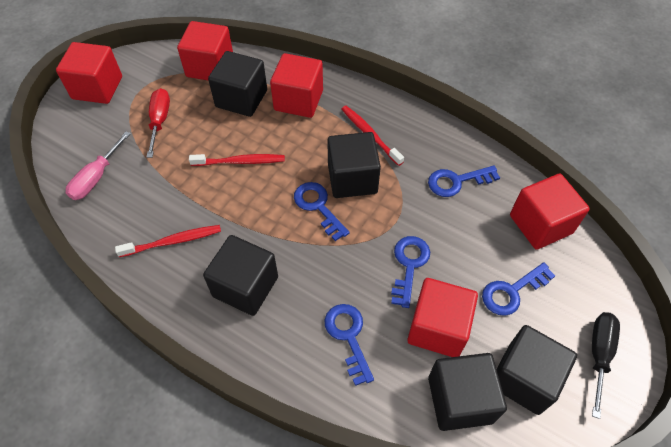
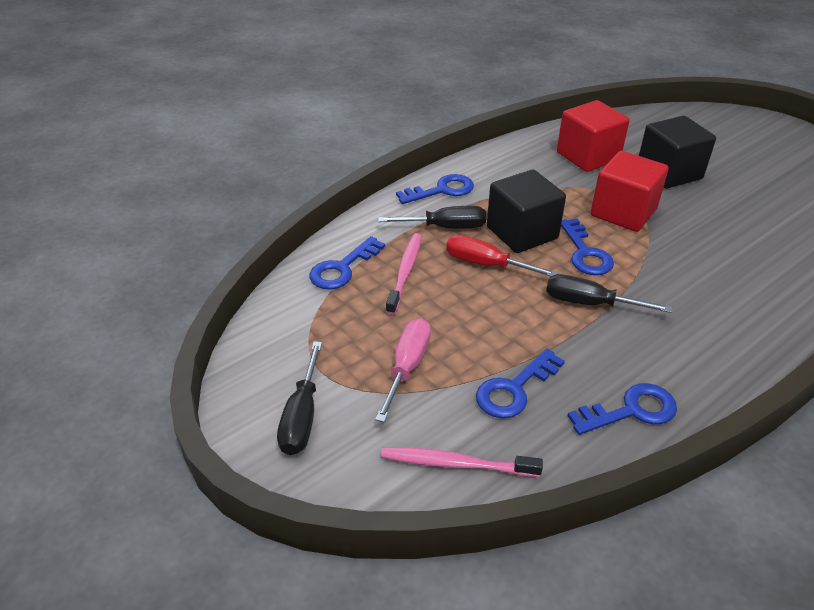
black cube: 5 -> 2
black screwdriver: 1 -> 3
pink toothbrush: 0 -> 2
red cube: 5 -> 2
red toothbrush: 3 -> 0

